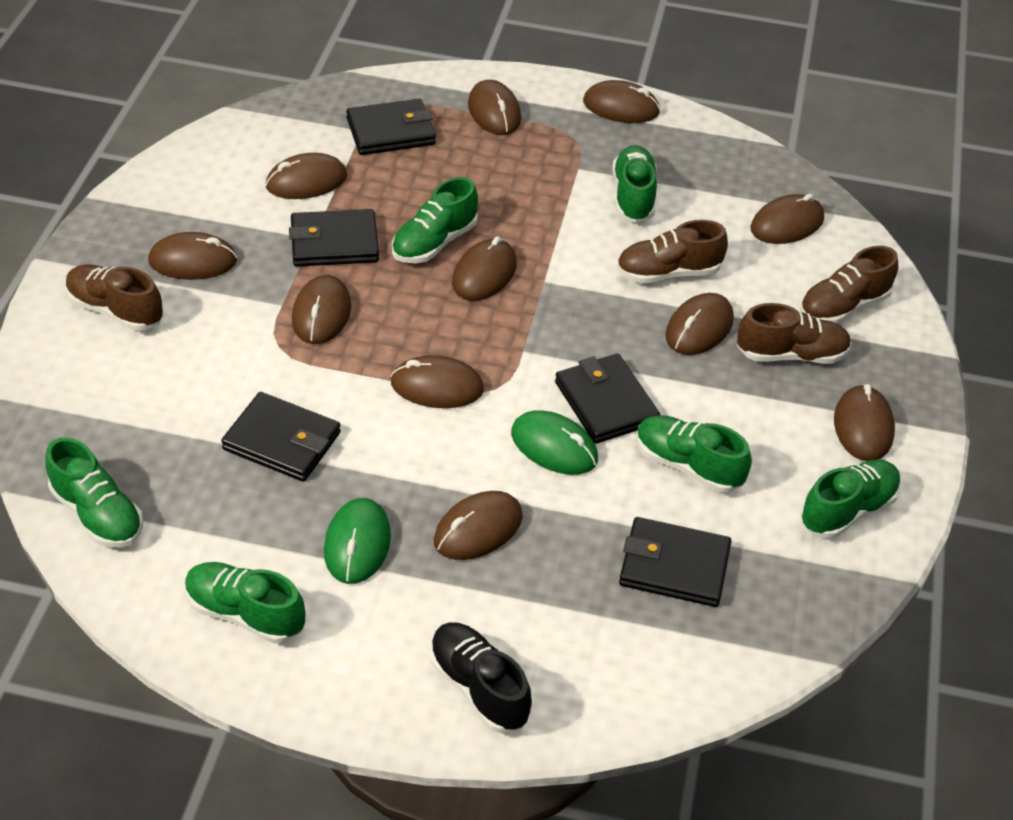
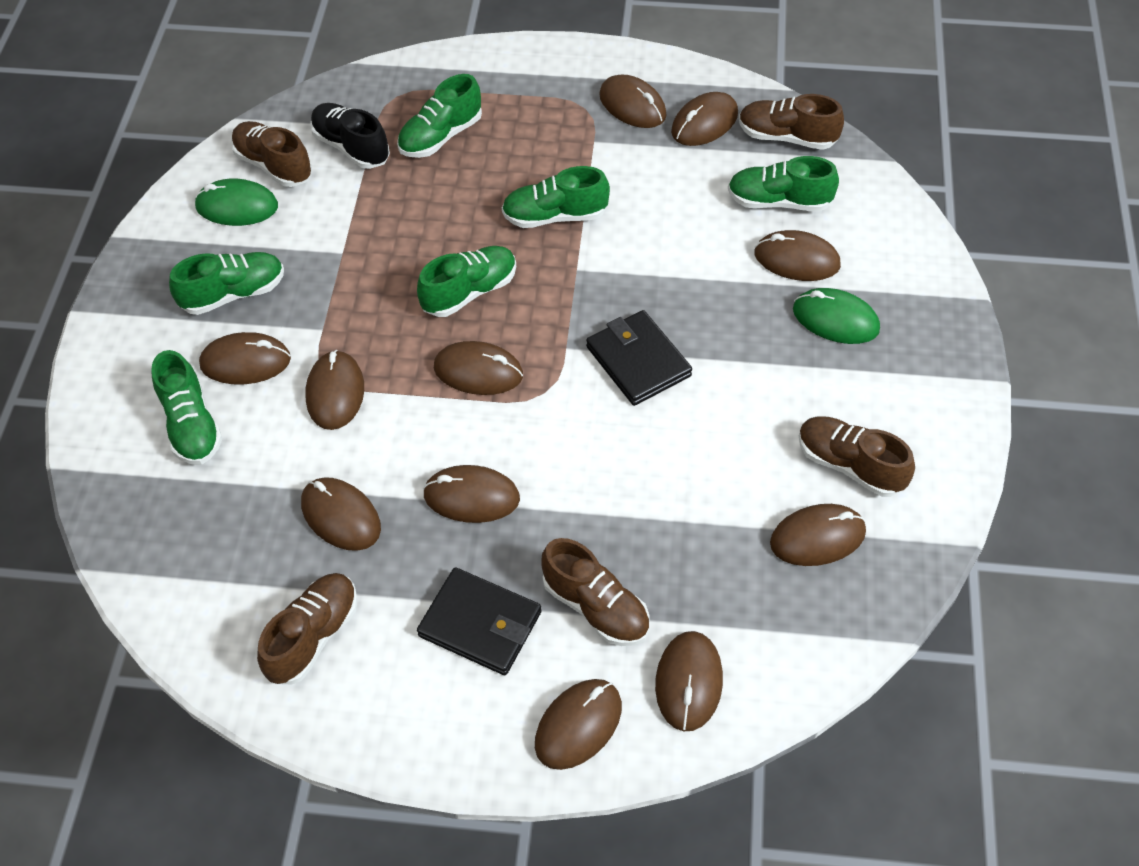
black wallet: 5 -> 2
brown shoe: 4 -> 5

